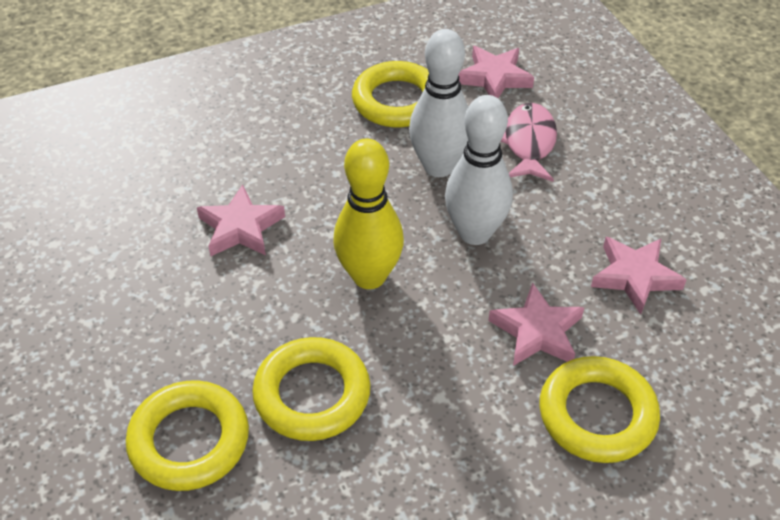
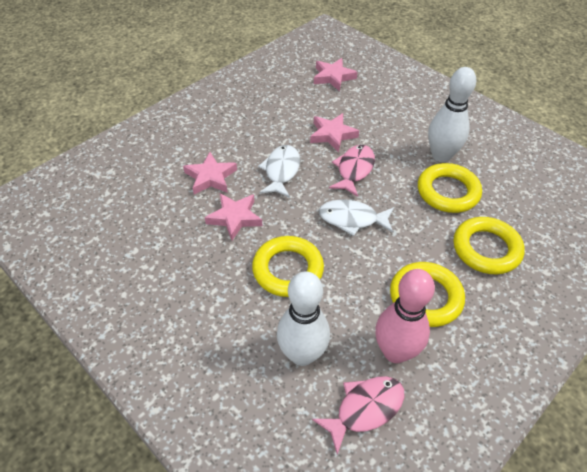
pink bowling pin: 0 -> 1
pink fish: 1 -> 2
white fish: 0 -> 2
yellow bowling pin: 1 -> 0

